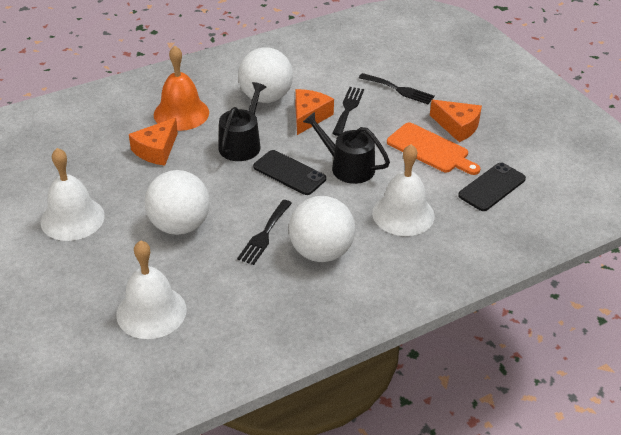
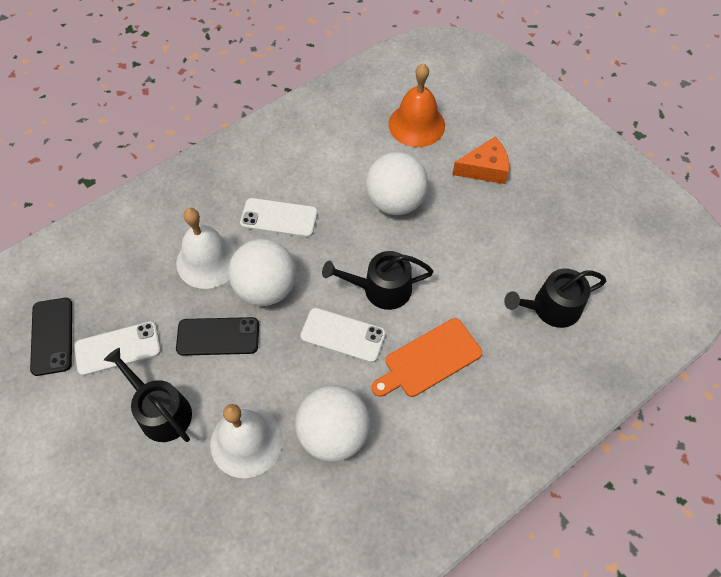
black fork: 3 -> 0
black watering can: 2 -> 3
orange cheese: 3 -> 1
white bell: 3 -> 2
white phone: 0 -> 3

